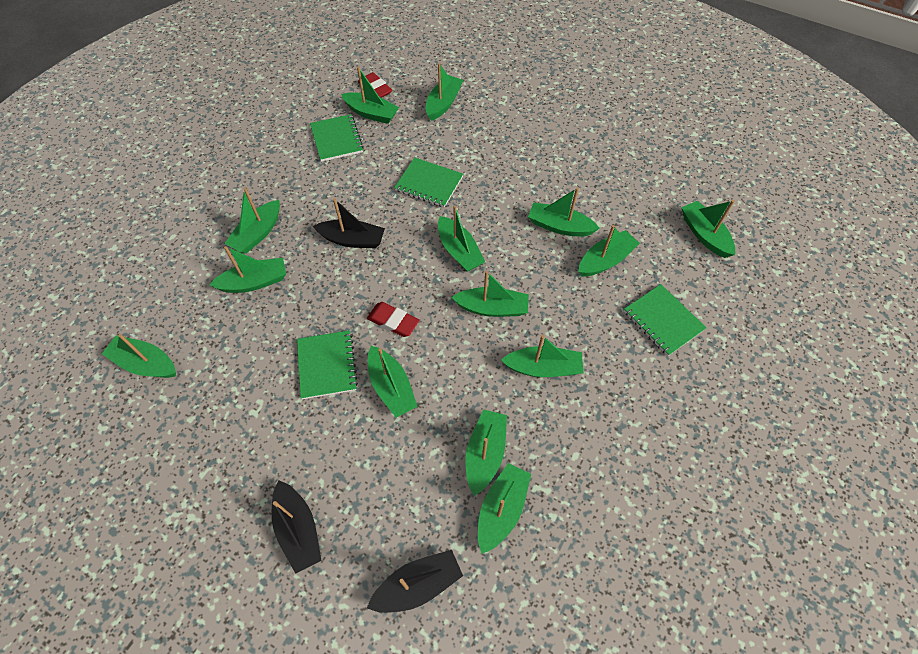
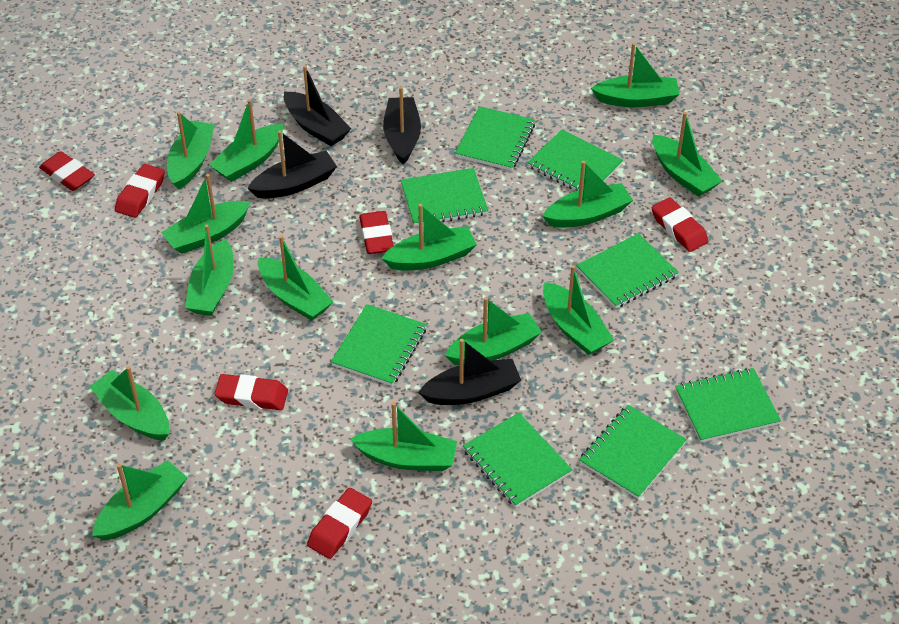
black boat: 3 -> 4
green notebook: 4 -> 8
red eraser: 2 -> 6

